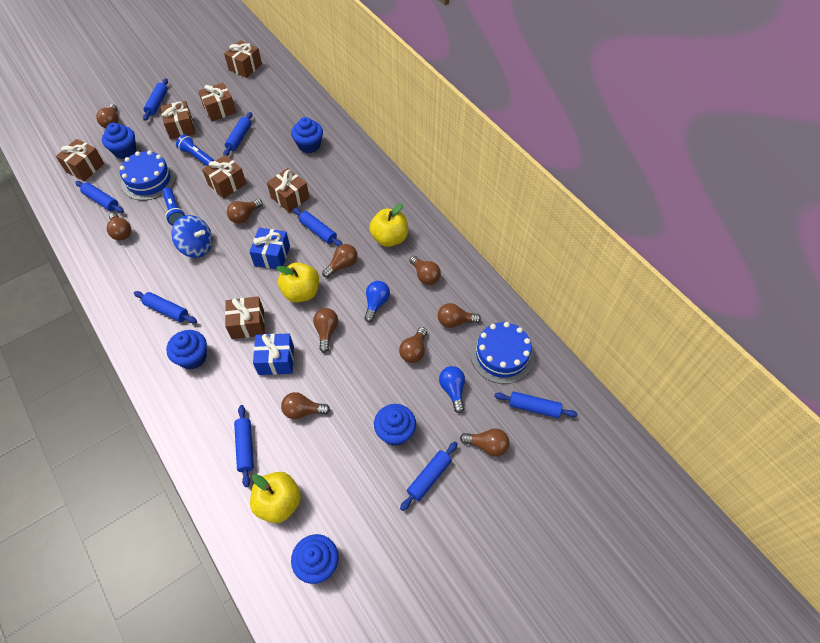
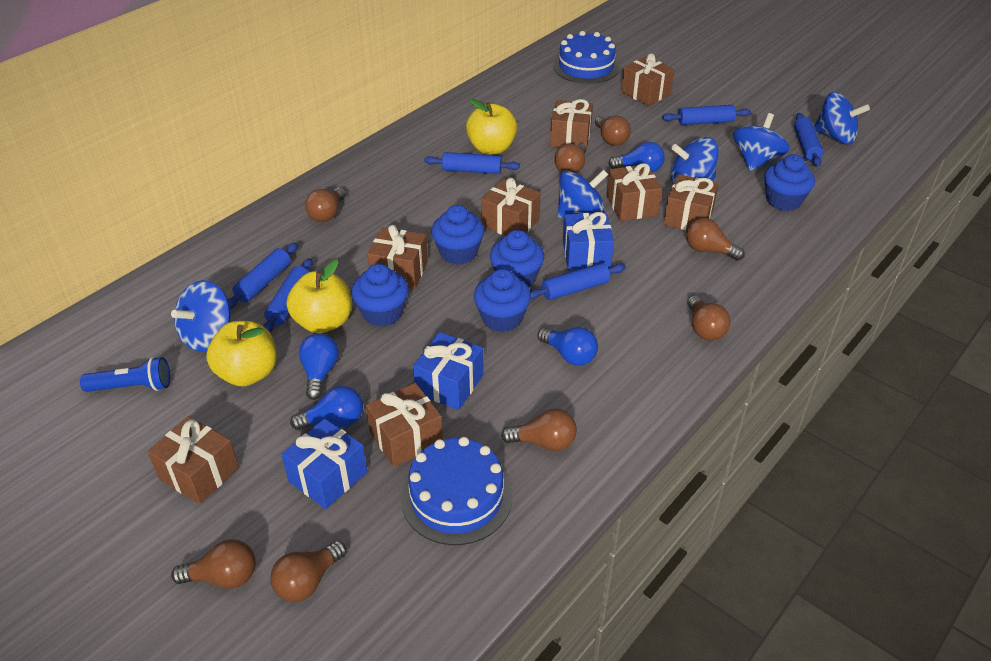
blue flashlight: 2 -> 1
blue gift: 2 -> 3
blue light bulb: 2 -> 4
blue rolling pin: 8 -> 6
blue spinning top: 1 -> 5
brown gift: 7 -> 8
brown light bulb: 10 -> 8

